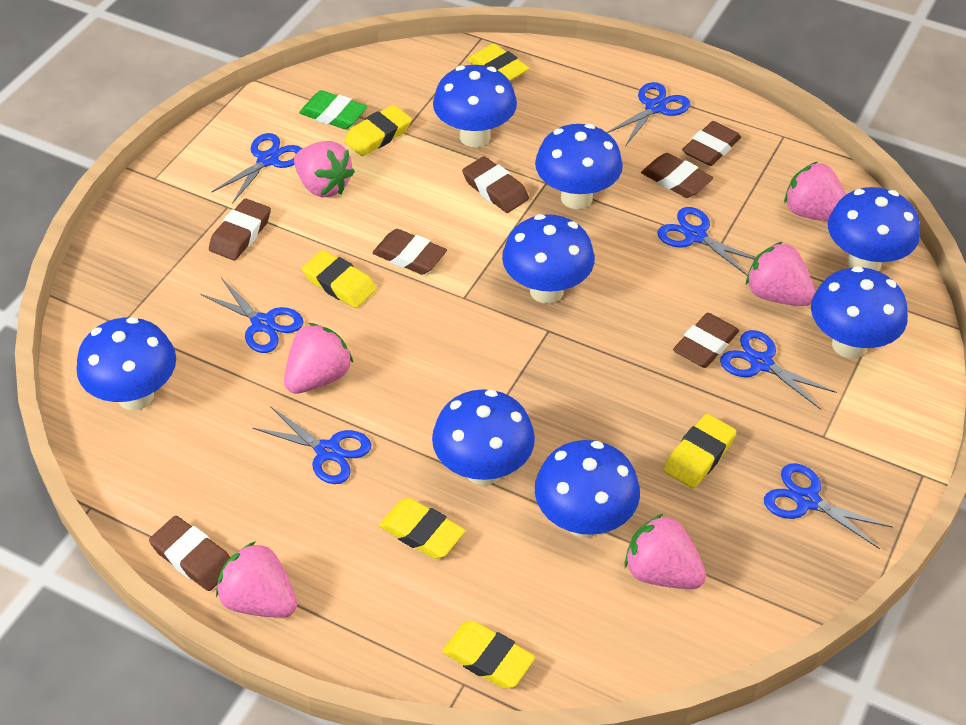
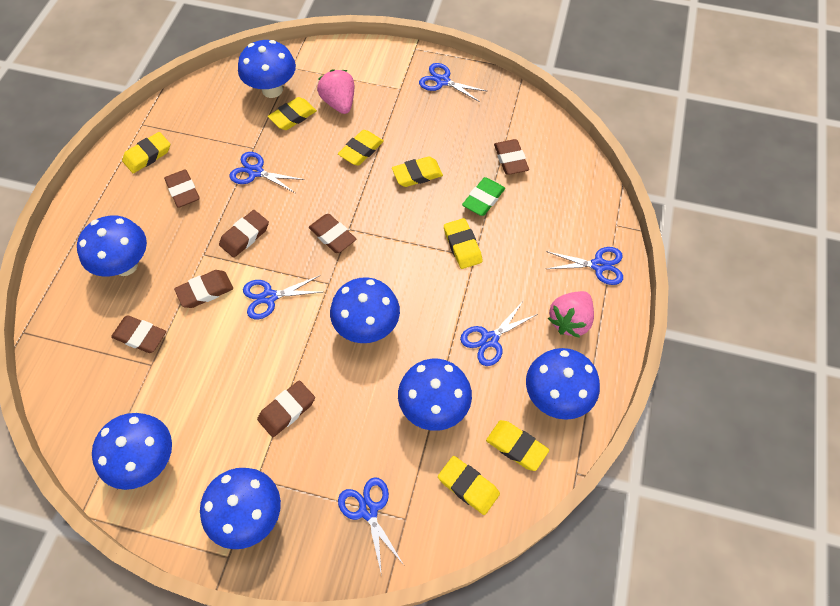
blue mushroom: 8 -> 7
blue scissors: 7 -> 6
pink strawberry: 6 -> 2
yellow eraser: 6 -> 7

